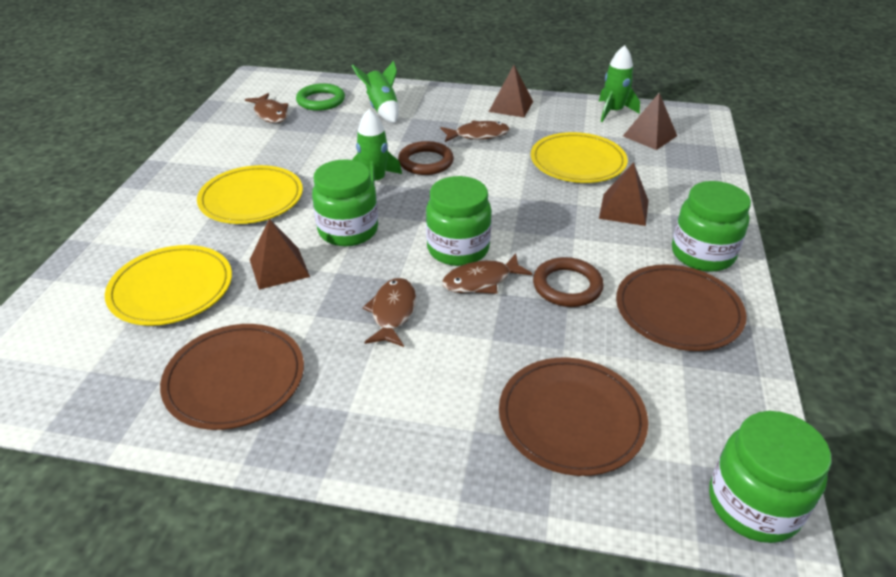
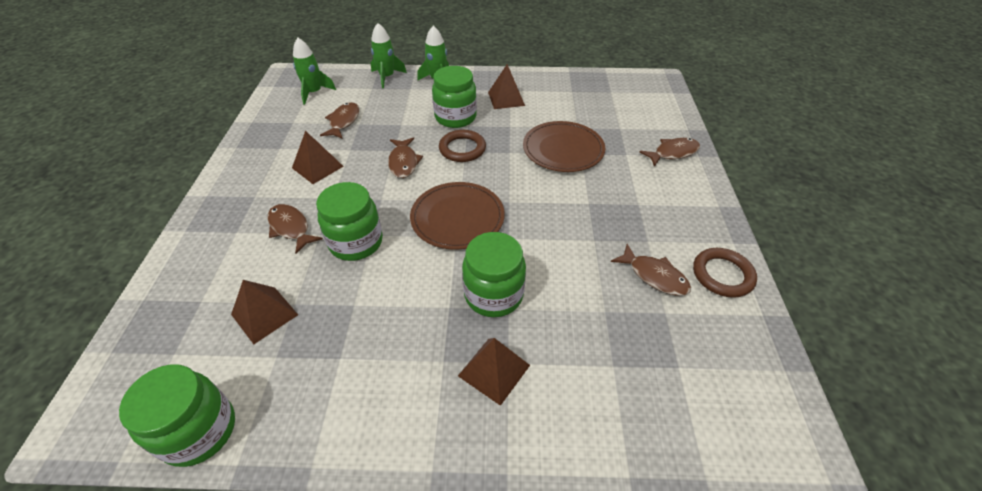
brown fish: 4 -> 5
brown plate: 3 -> 2
green ring: 1 -> 0
yellow plate: 3 -> 0

